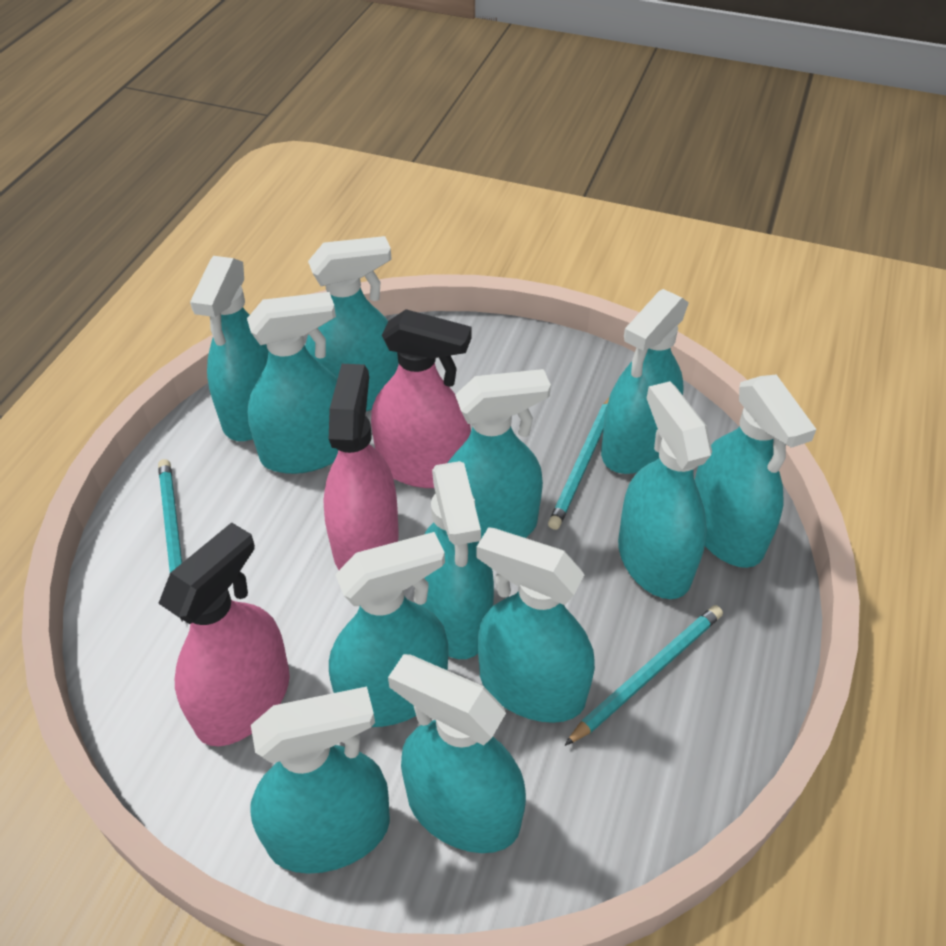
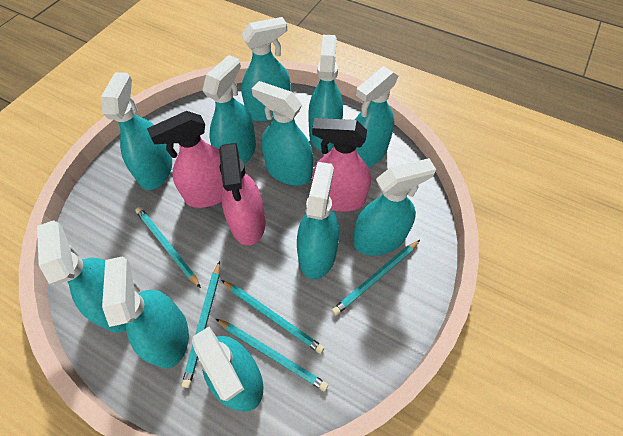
turquoise pencil: 3 -> 5
turquoise spray bottle: 12 -> 11

